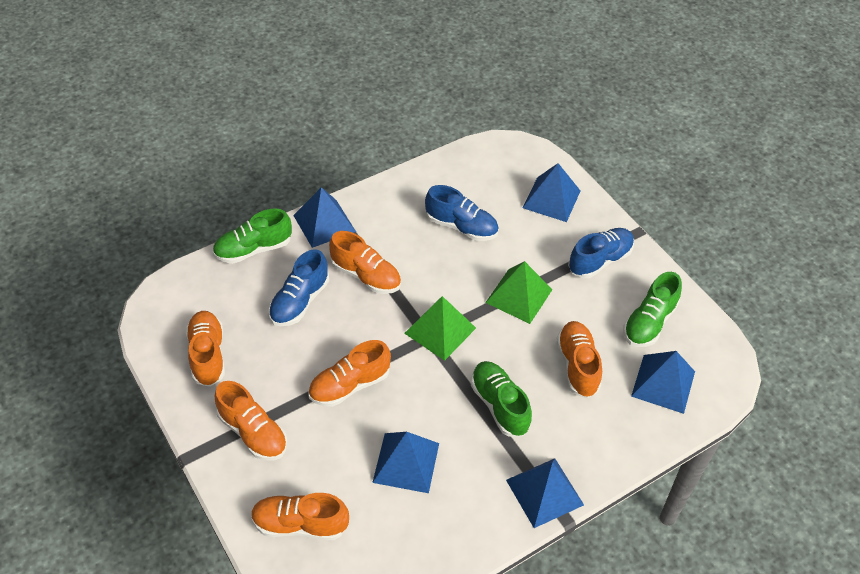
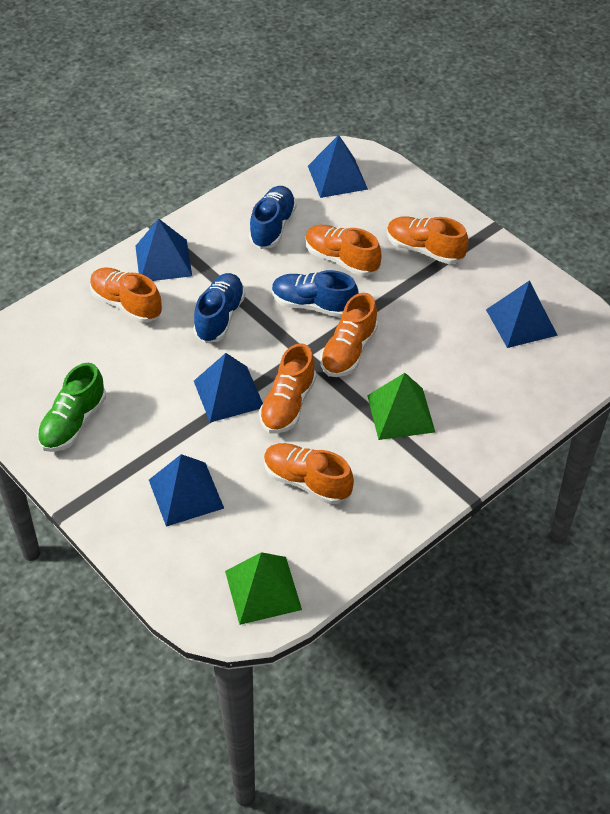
green shoe: 3 -> 1

